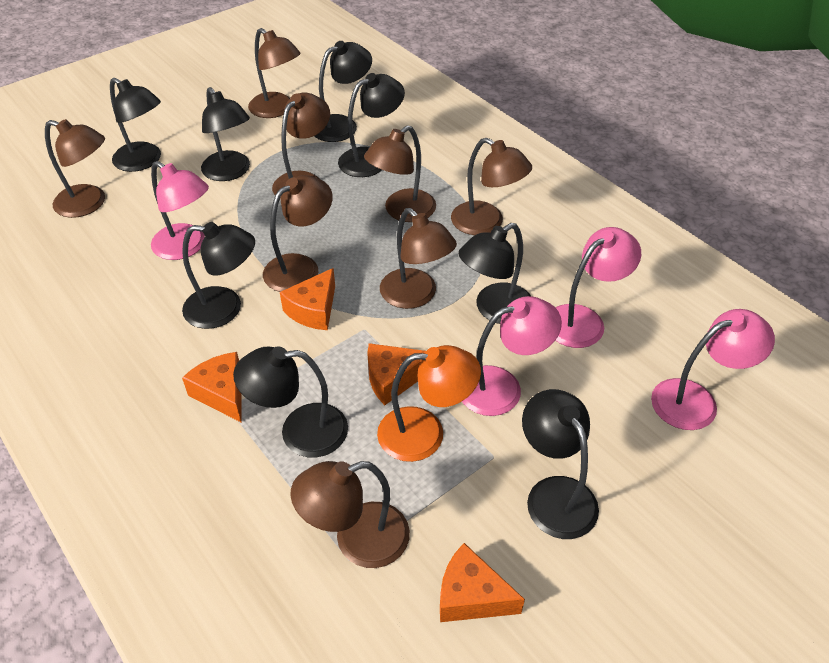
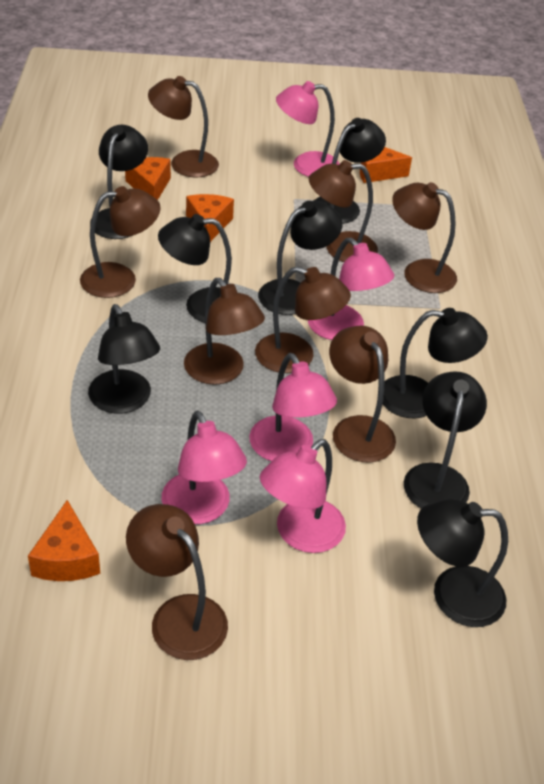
orange lamp: 1 -> 0
pink lamp: 4 -> 5

